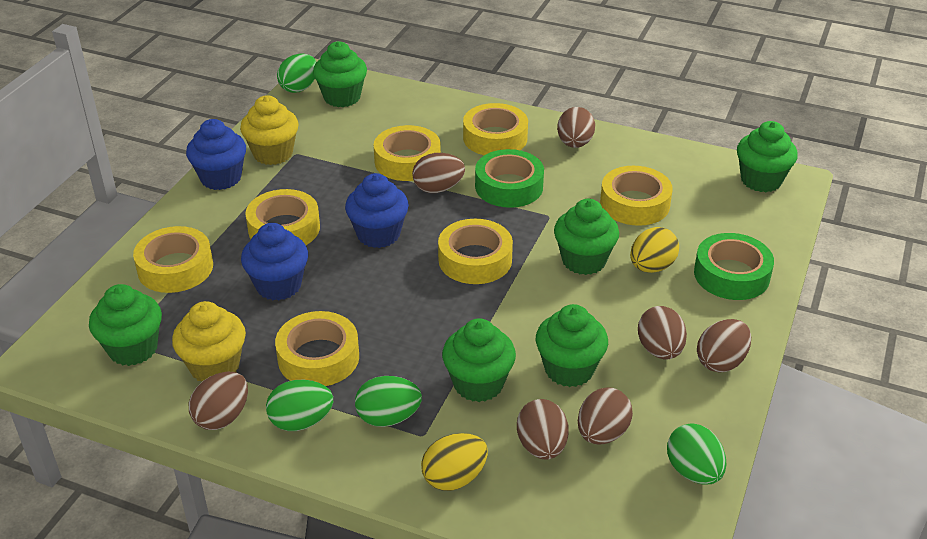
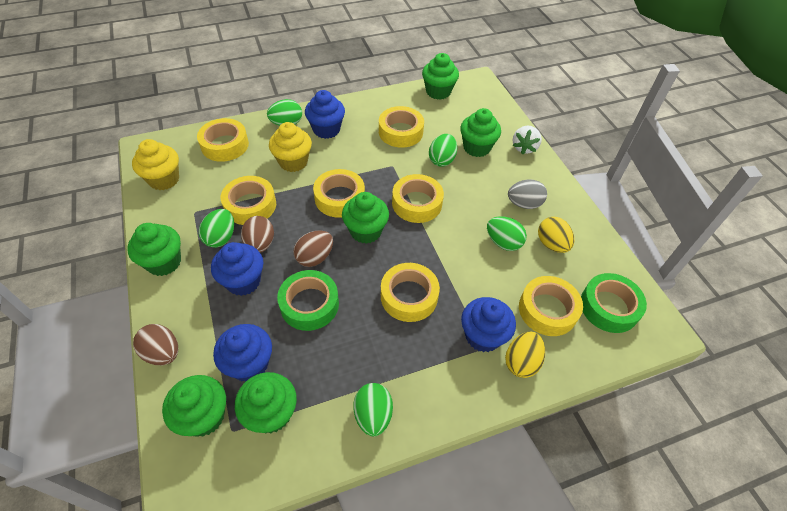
blue cupcake: 3 -> 4
brown egg: 7 -> 3
green egg: 4 -> 5
grey egg: 0 -> 1
white strawberry: 0 -> 1

